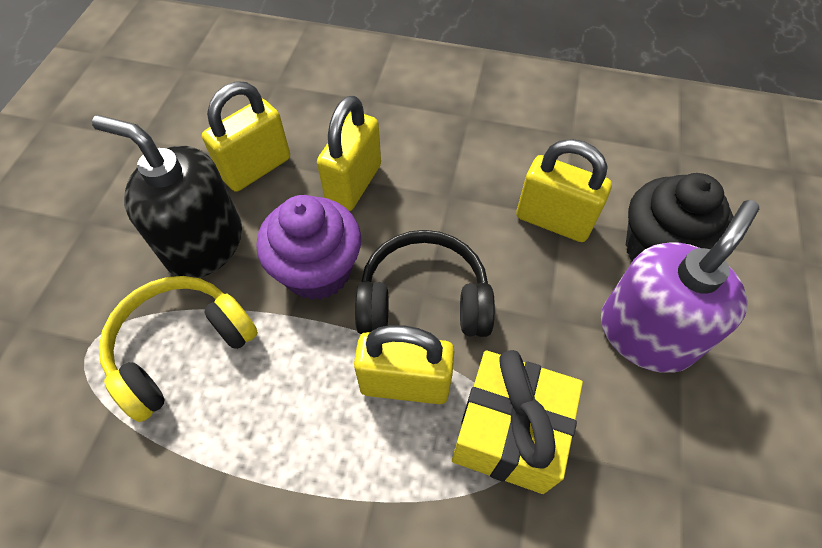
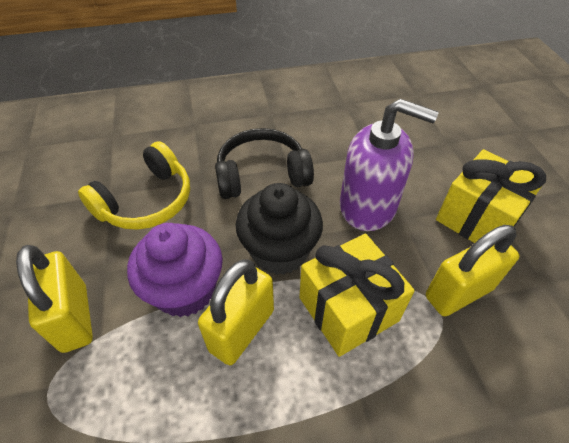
black soap dispenser: 1 -> 0
yellow gift: 1 -> 2
yellow padlock: 4 -> 3

